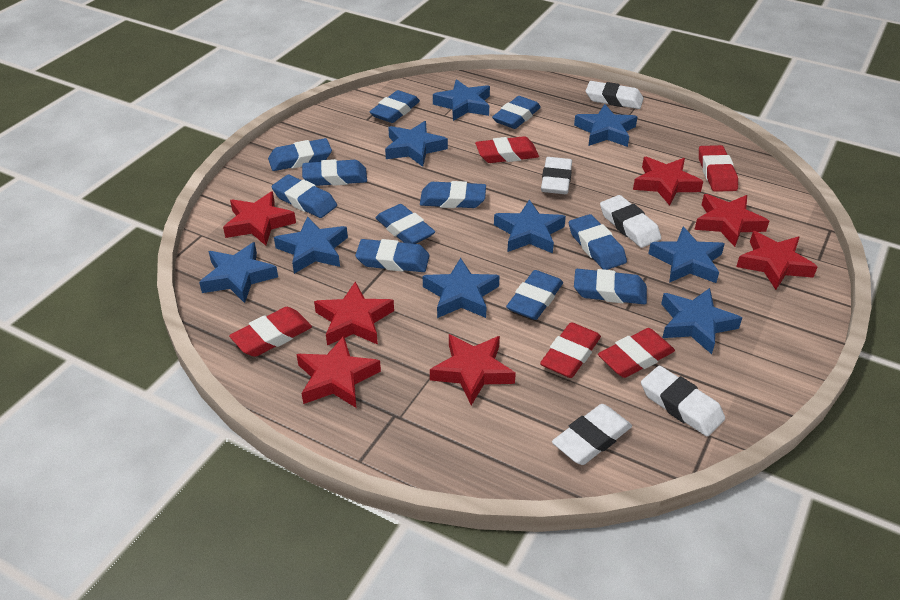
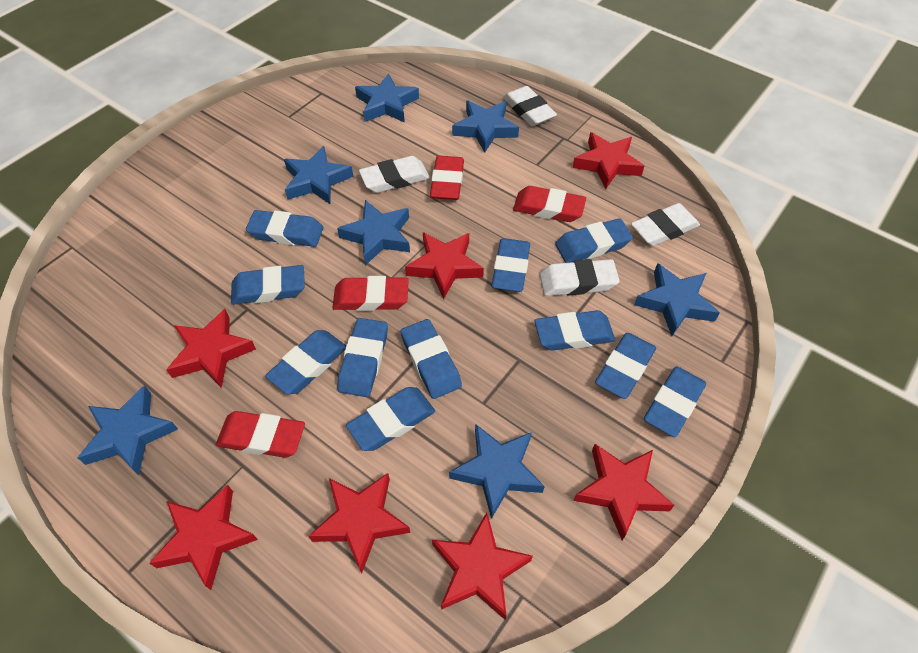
blue star: 9 -> 7
red eraser: 5 -> 4
white eraser: 5 -> 4

